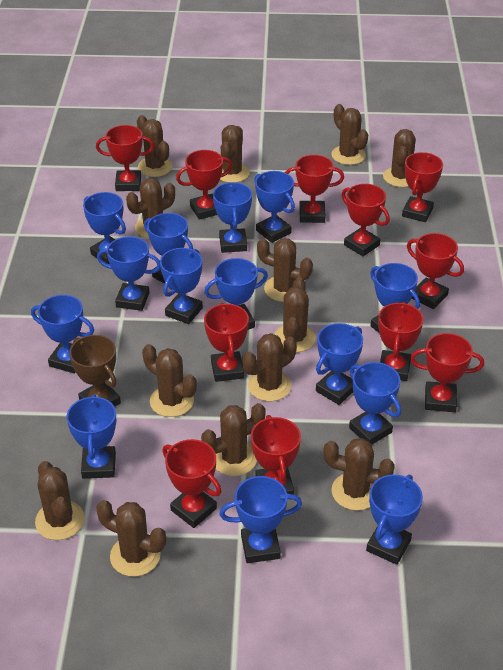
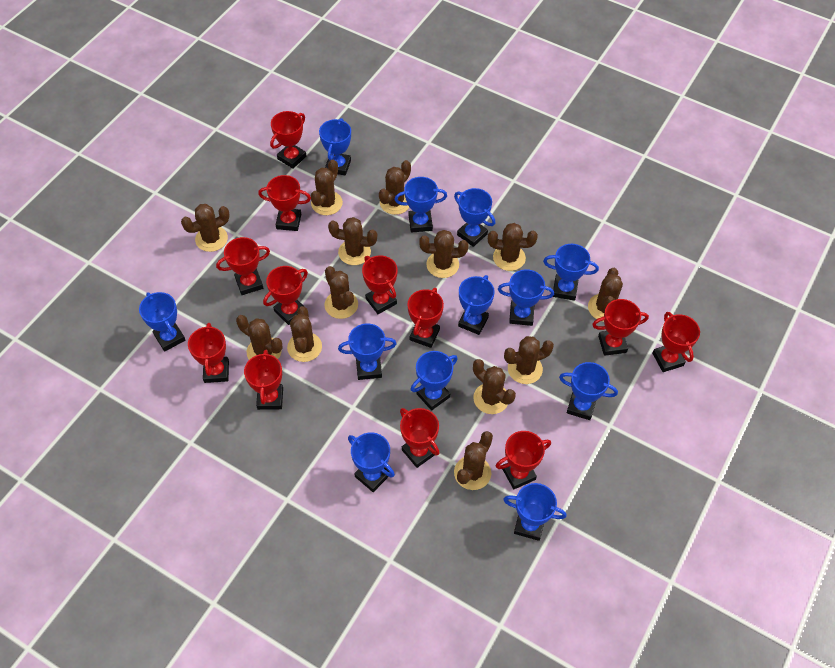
blue trophy: 14 -> 12
brown trophy: 1 -> 0
red trophy: 11 -> 12

